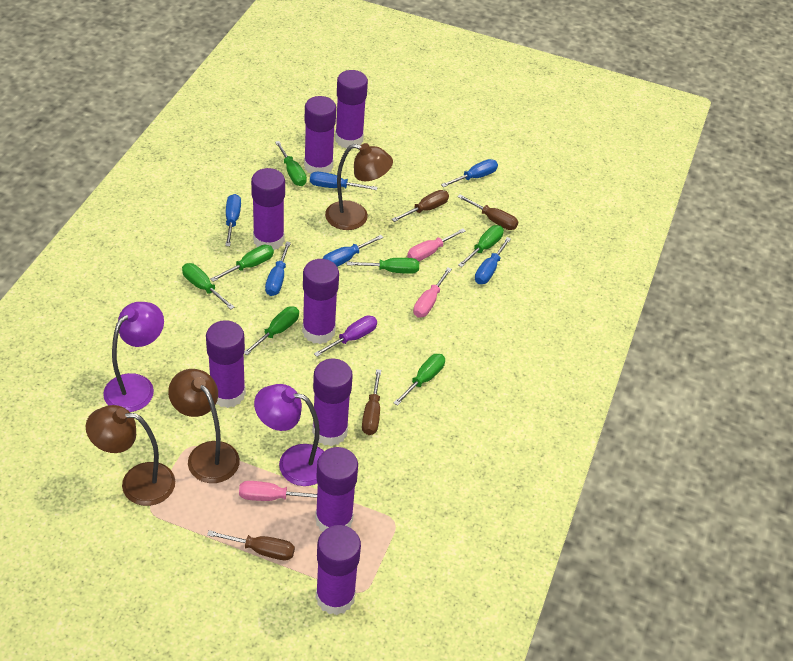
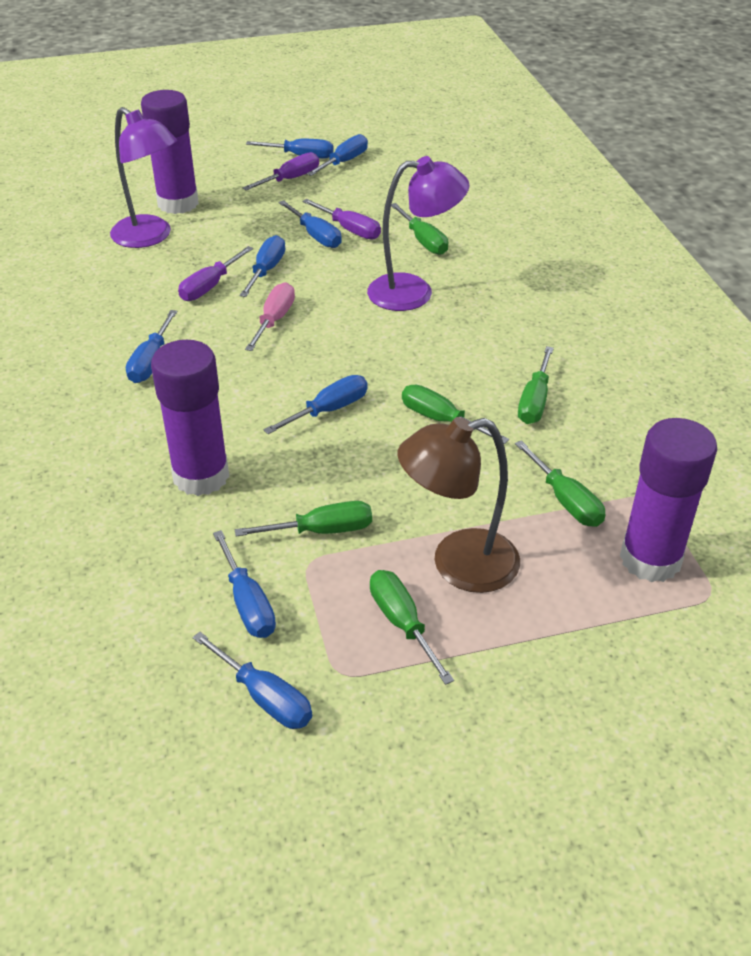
blue screwdriver: 6 -> 8
brown lamp: 3 -> 1
brown screwdriver: 4 -> 0
green screwdriver: 7 -> 6
pink screwdriver: 3 -> 1
purple glue stick: 8 -> 3
purple screwdriver: 1 -> 3

